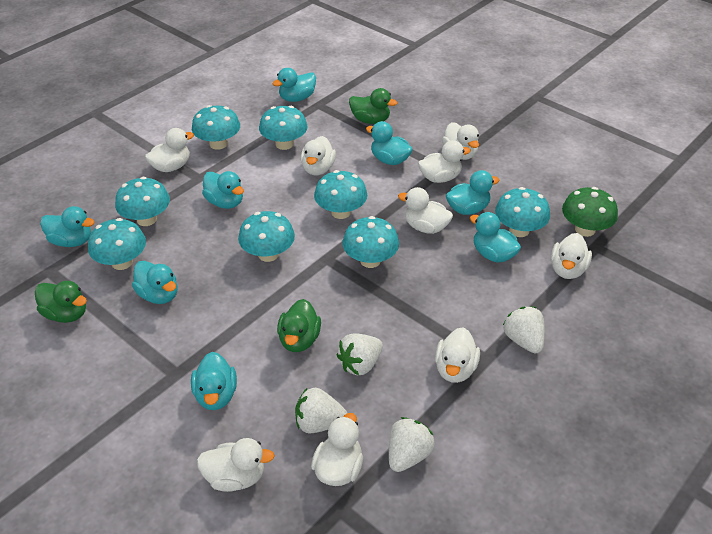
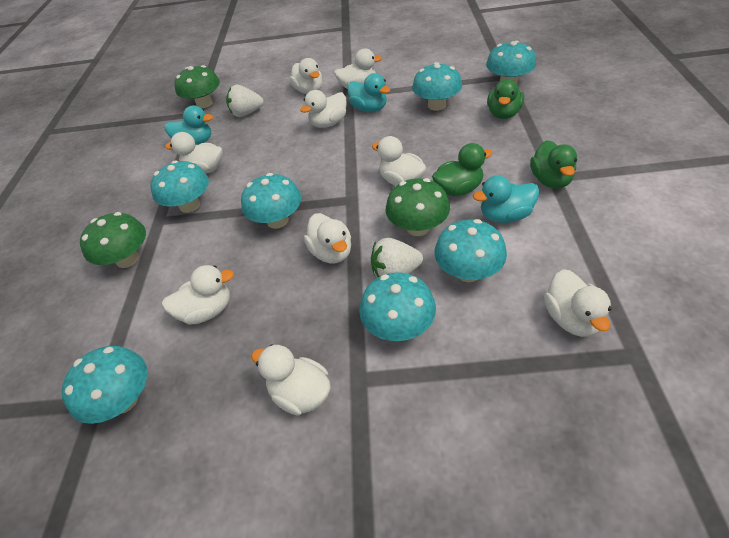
green mushroom: 1 -> 3
turquoise duck: 8 -> 3
turquoise mushroom: 8 -> 7
white strawberry: 4 -> 2

